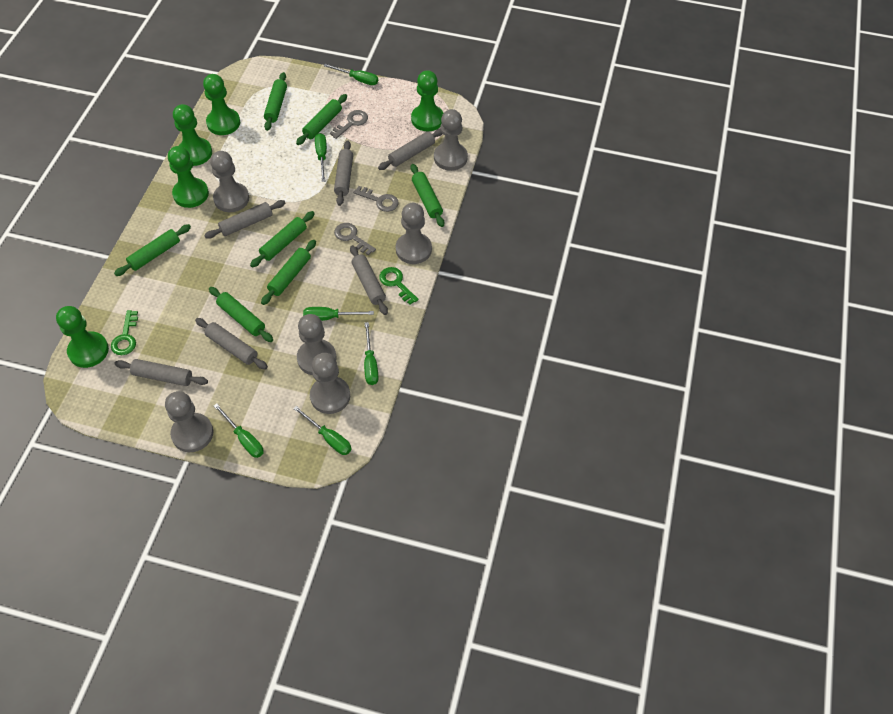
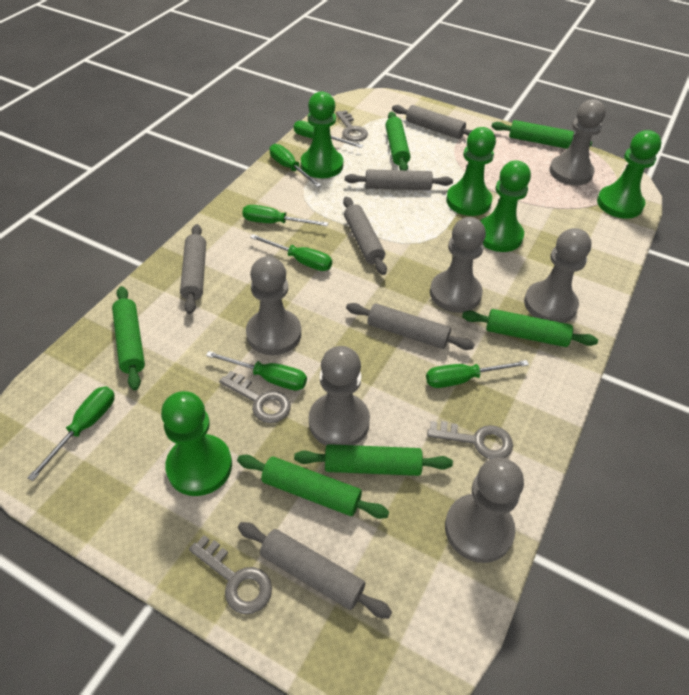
green key: 2 -> 0
green rolling pin: 7 -> 6
green screwdriver: 6 -> 7
grey key: 3 -> 4

